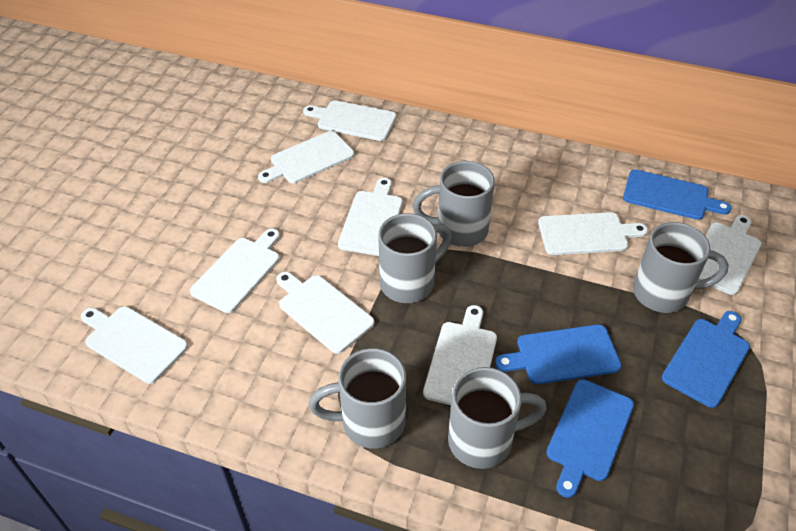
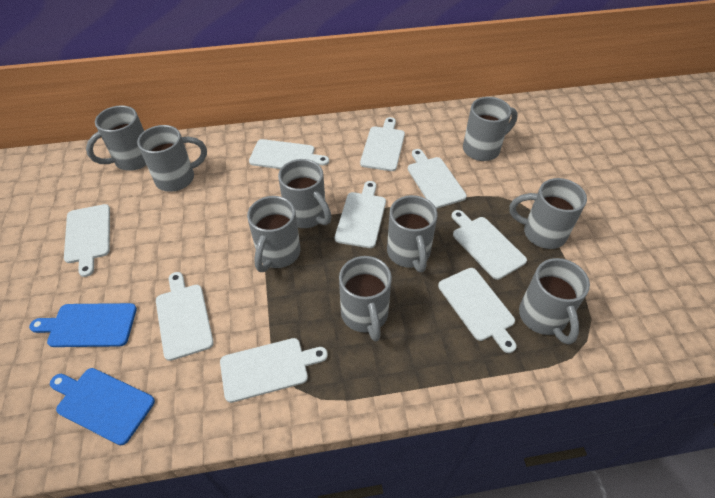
blue cutting board: 4 -> 2
grey mug: 5 -> 9

